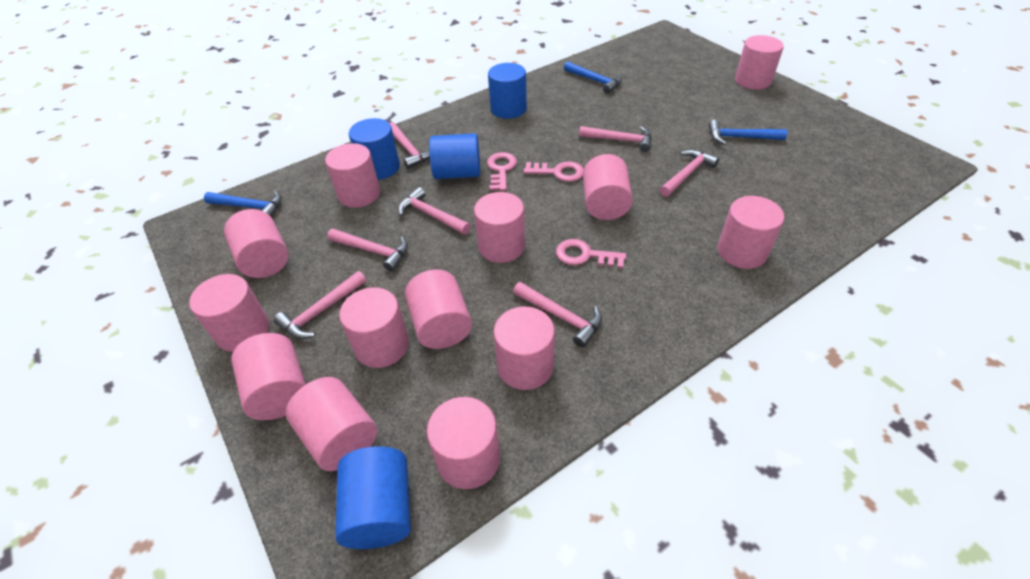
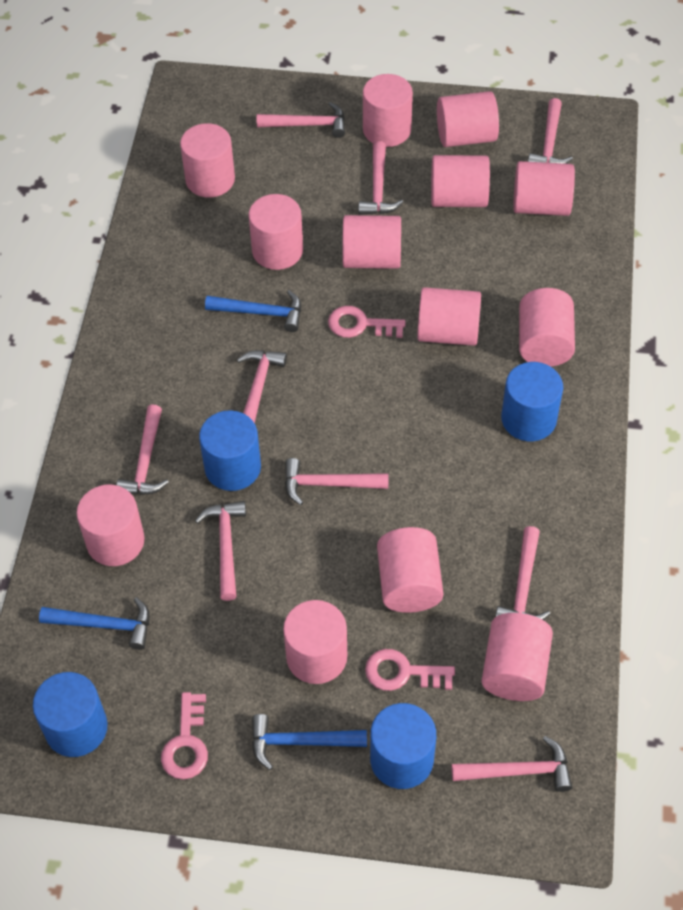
pink hammer: 7 -> 9

